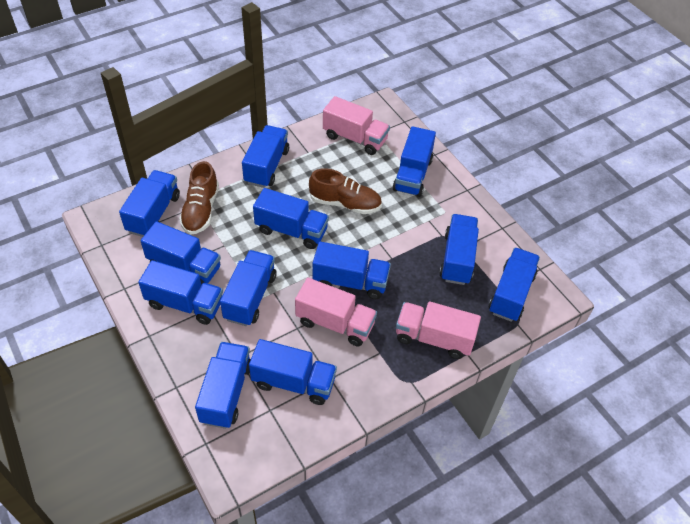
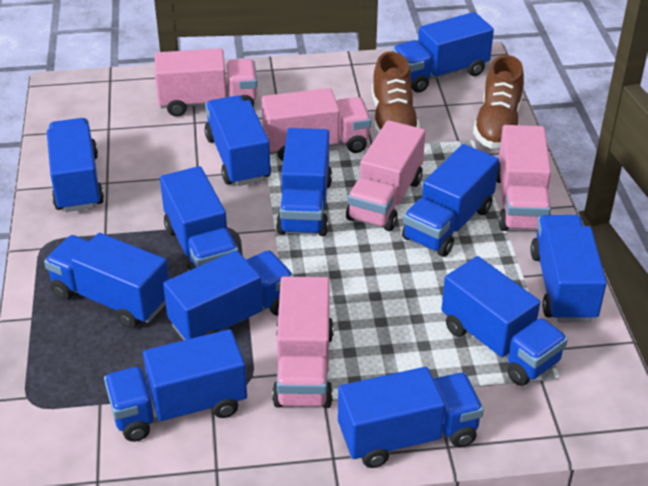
pink truck: 3 -> 5

